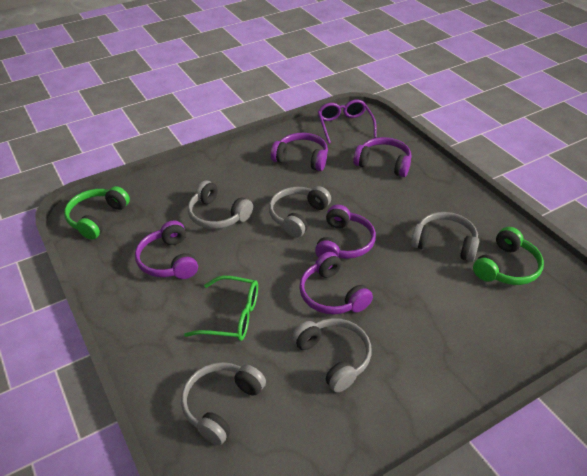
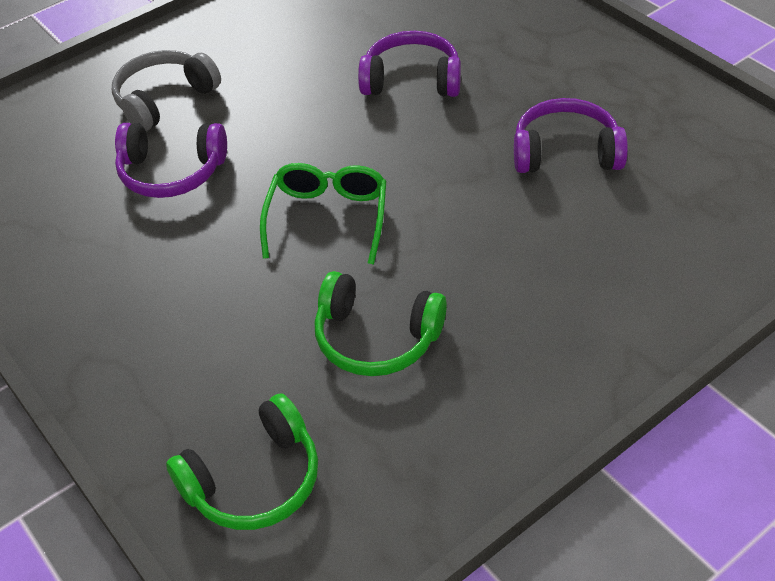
grey headphones: 5 -> 1
purple glasses: 1 -> 0
purple headphones: 5 -> 3

